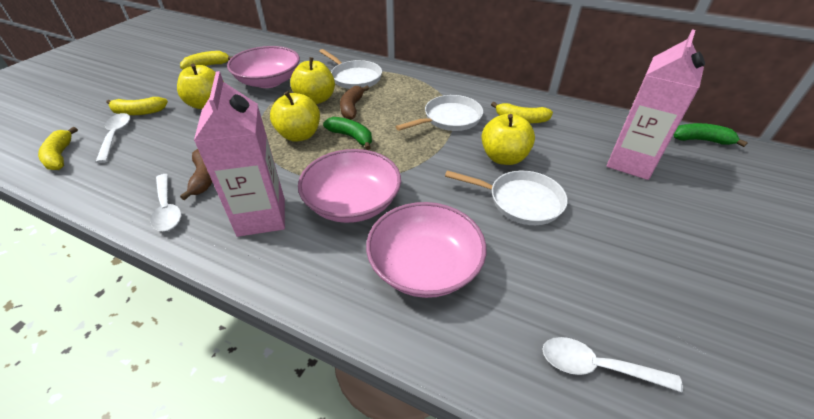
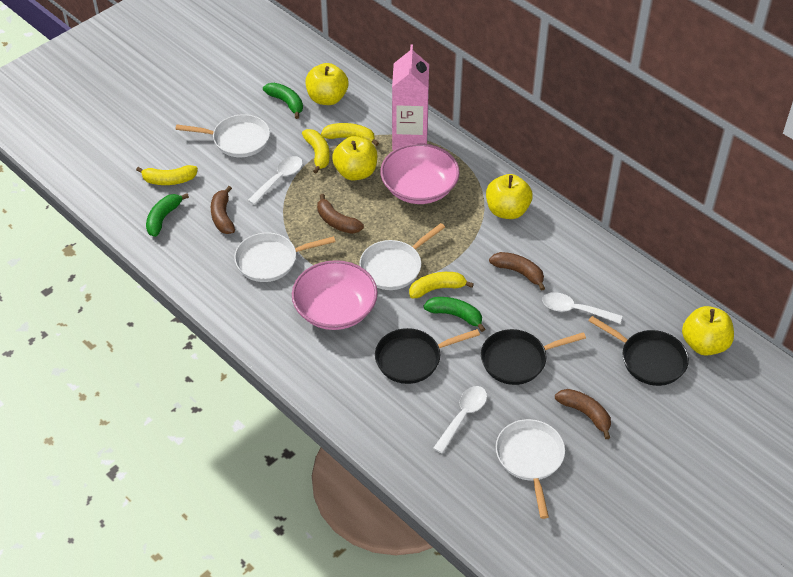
black pan: 0 -> 3
brown banana: 2 -> 4
green banana: 2 -> 3
pink bowl: 3 -> 2
pink carton: 2 -> 1
white pan: 3 -> 4

